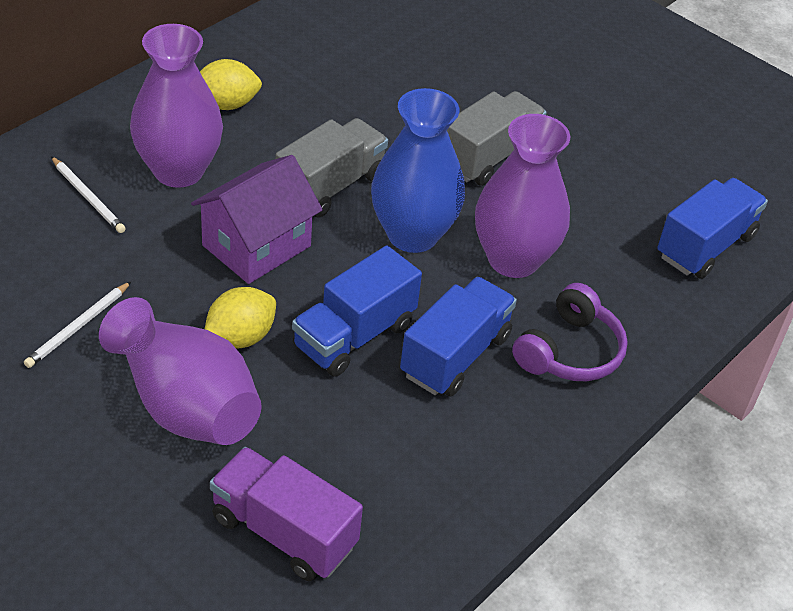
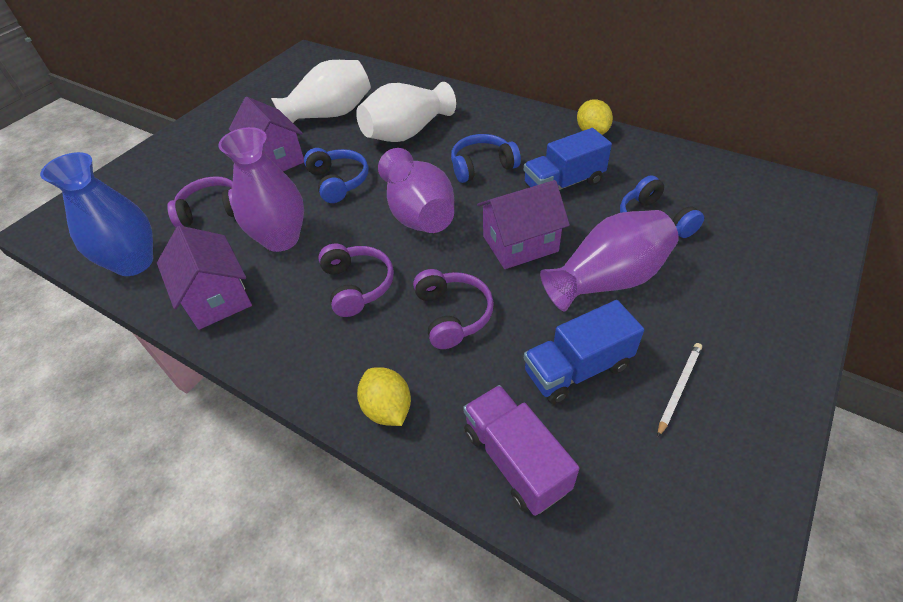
blue headphones: 0 -> 3
blue truck: 3 -> 2
grey truck: 2 -> 0
purple headphones: 1 -> 3
purple house: 1 -> 3
white pencil: 2 -> 1
white vase: 0 -> 2

